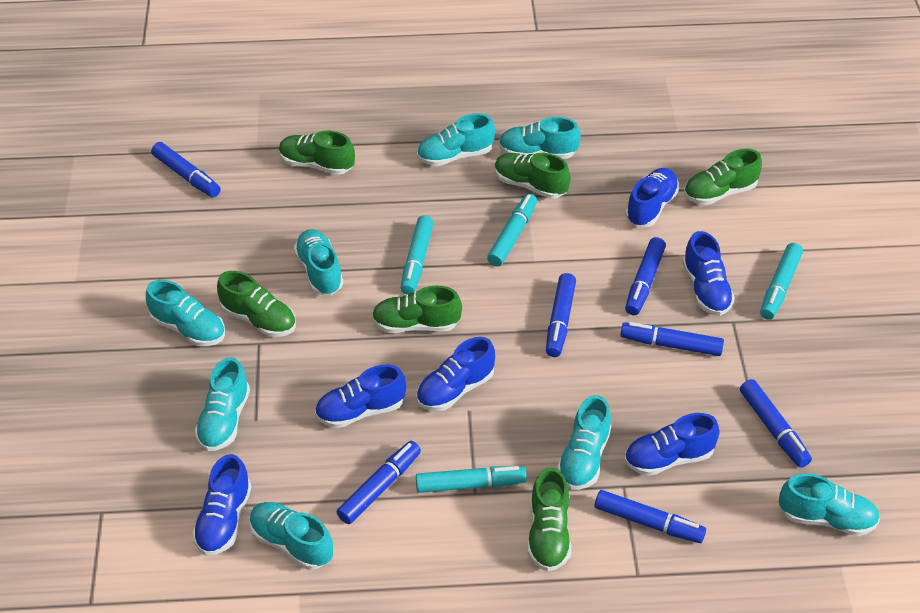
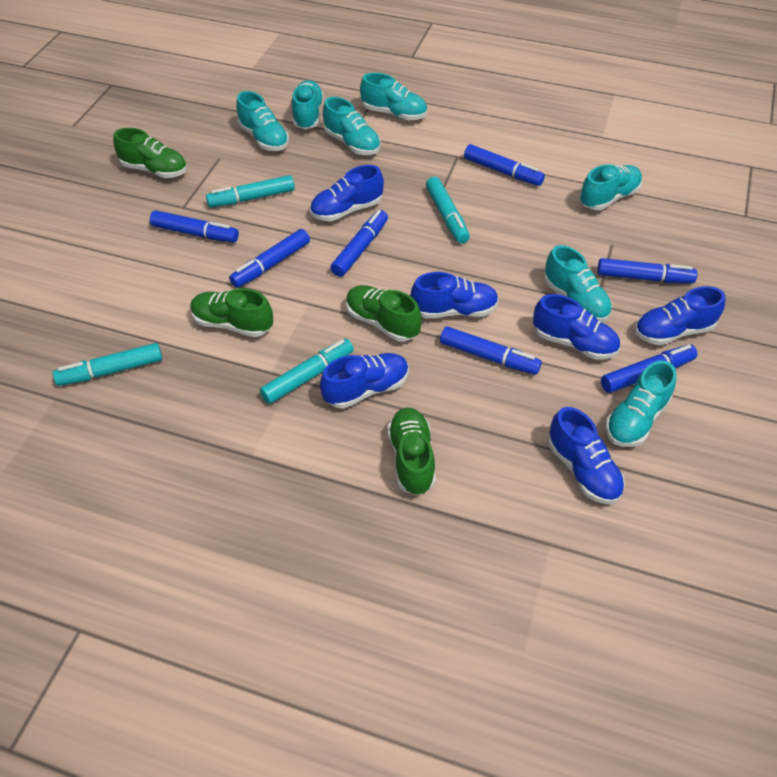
green shoe: 6 -> 4
turquoise shoe: 8 -> 7

